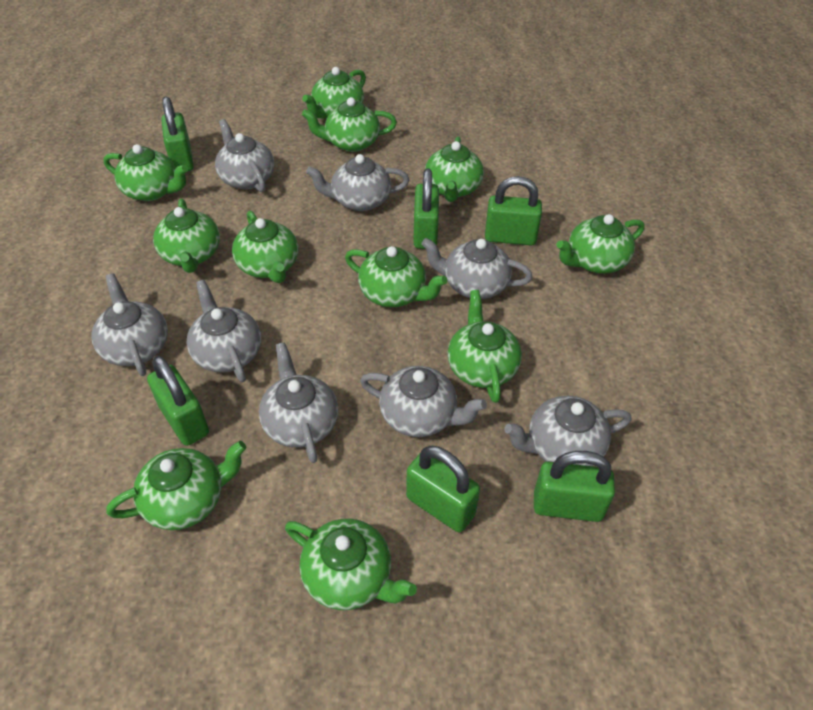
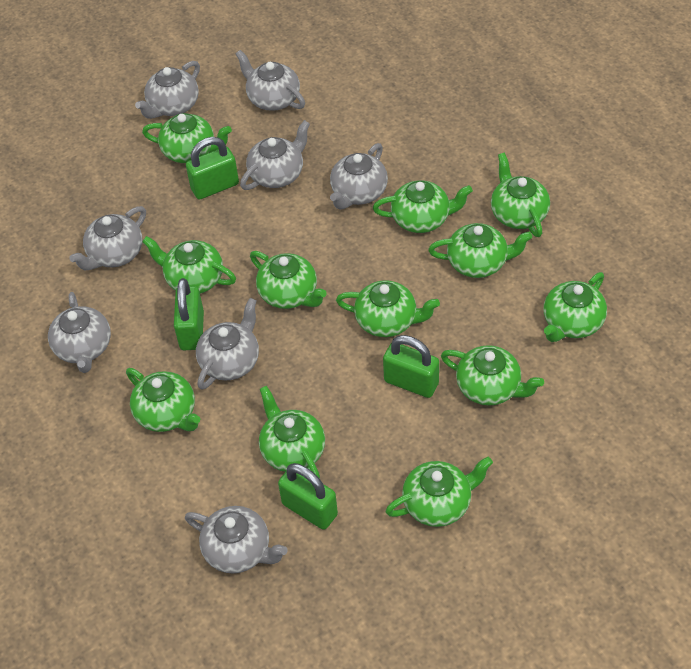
green padlock: 6 -> 4
green teapot: 11 -> 12

